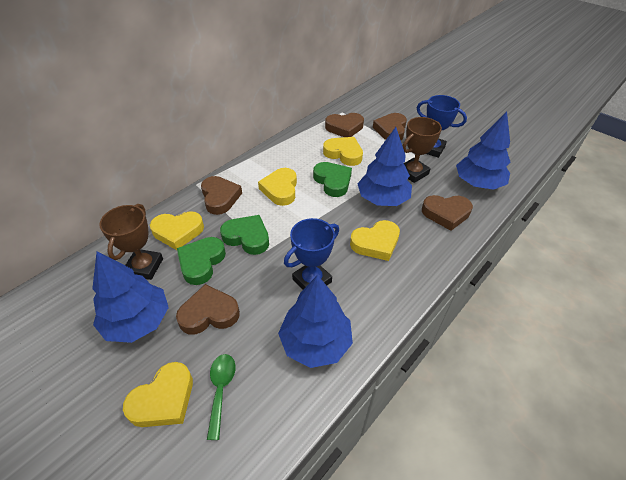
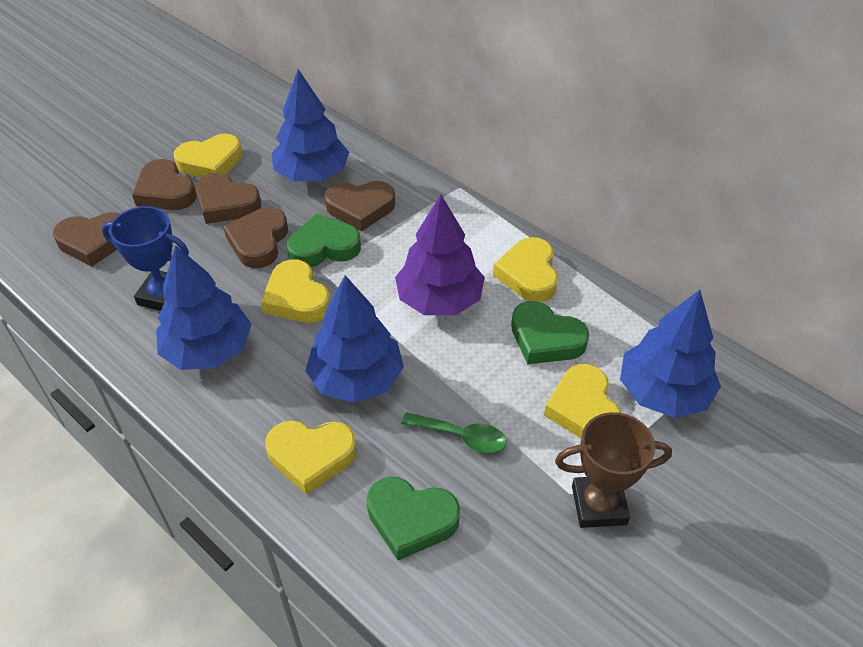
blue trophy: 2 -> 1
brown trophy: 2 -> 1
purple tree: 0 -> 1

